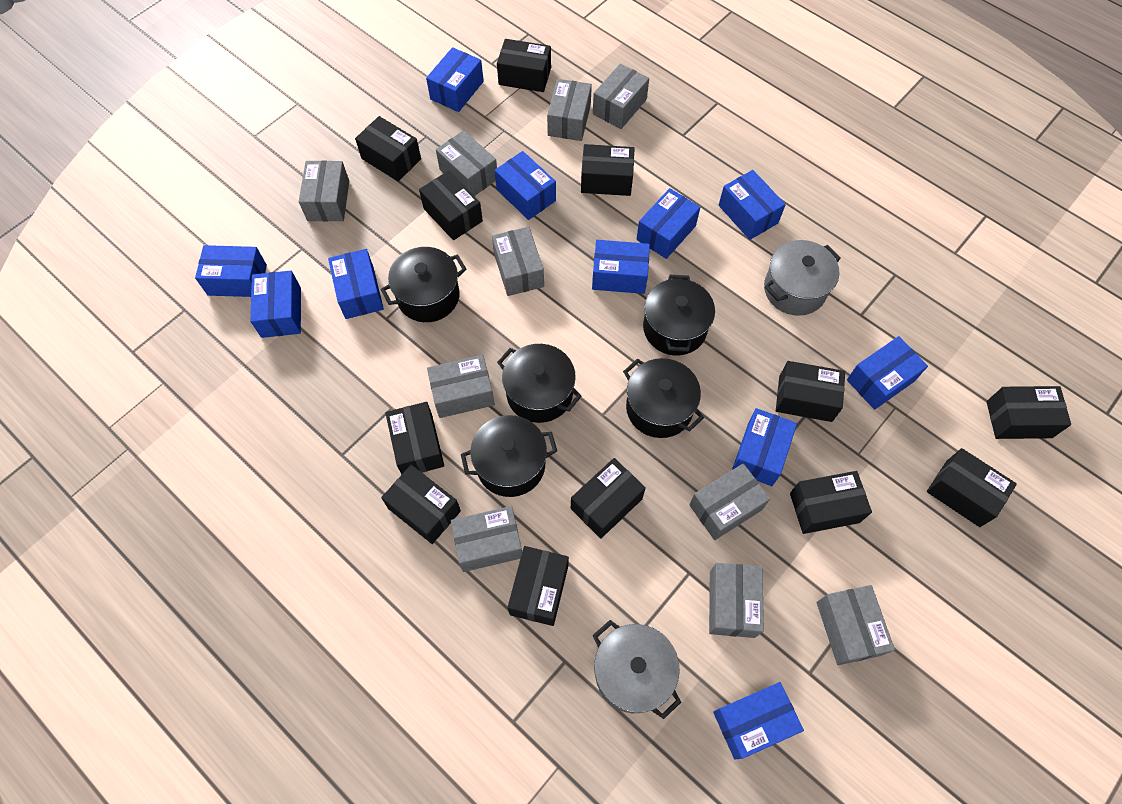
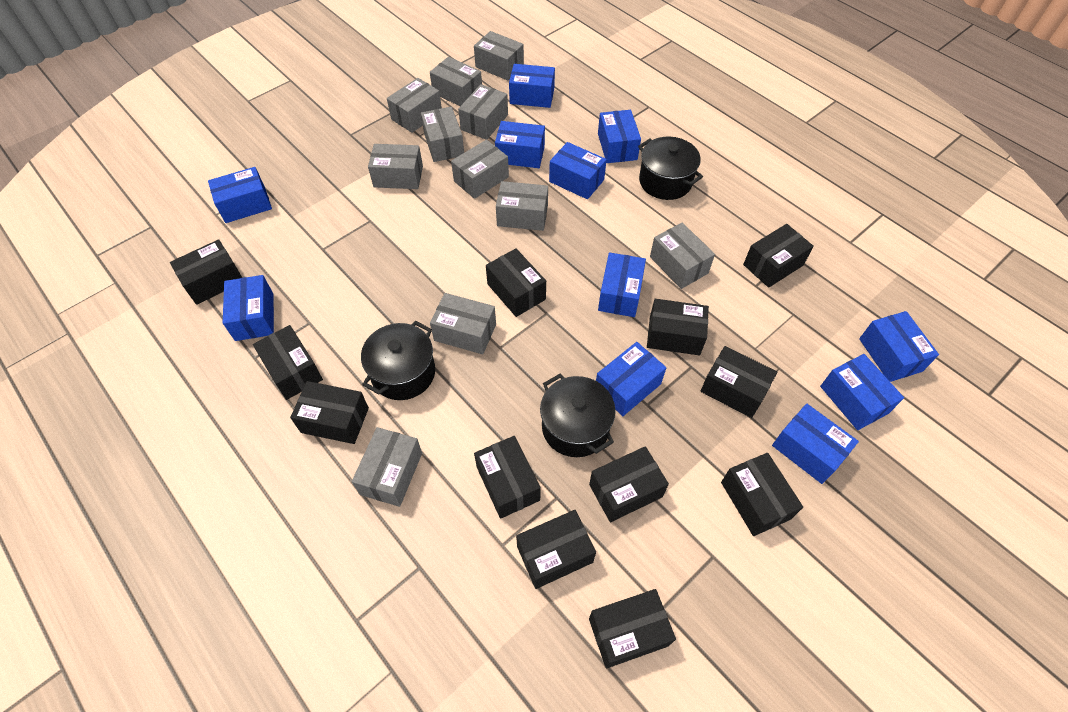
black pot: 5 -> 3
grey box: 10 -> 11
grey pot: 2 -> 0

